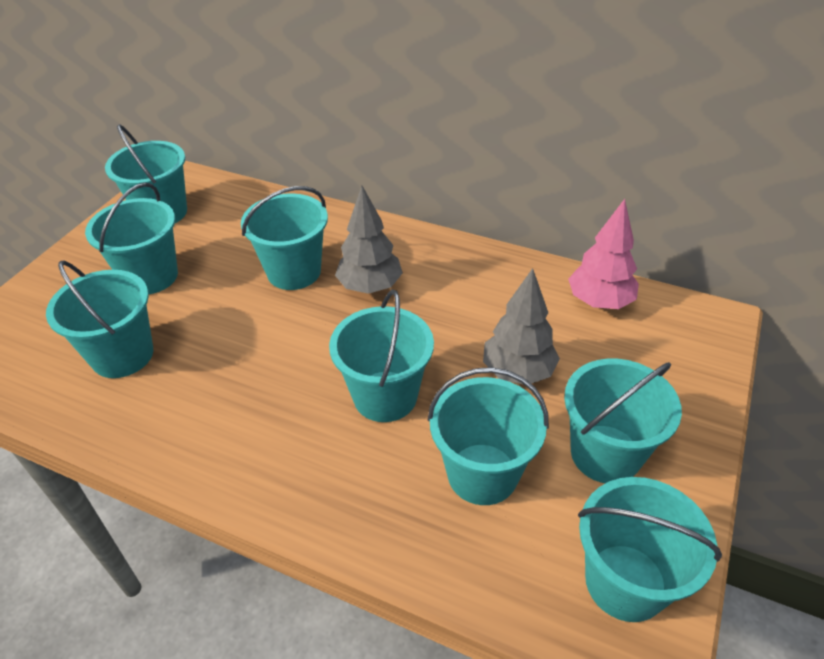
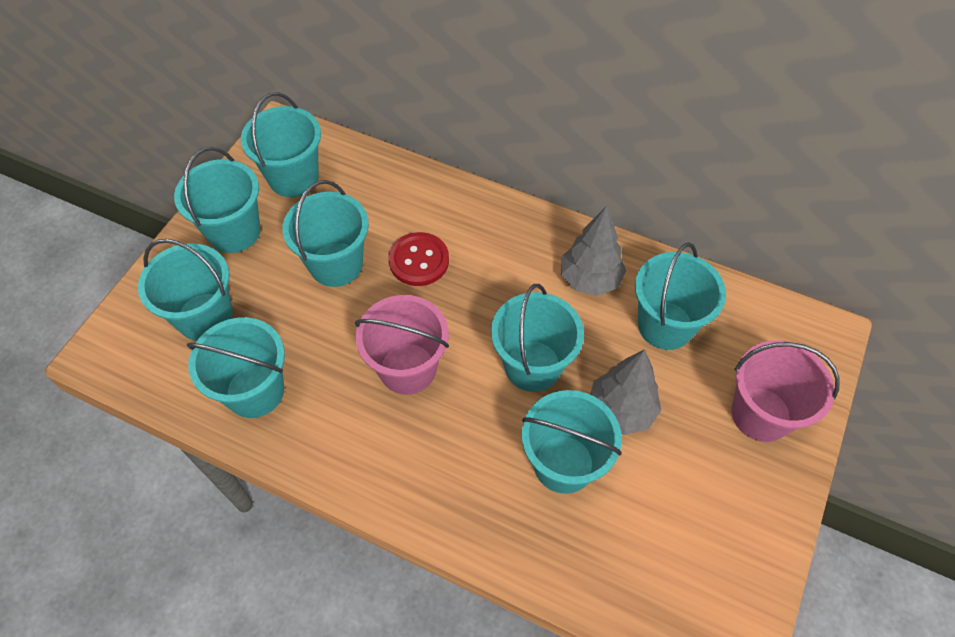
pink bucket: 0 -> 2
pink tree: 1 -> 0
red button: 0 -> 1

